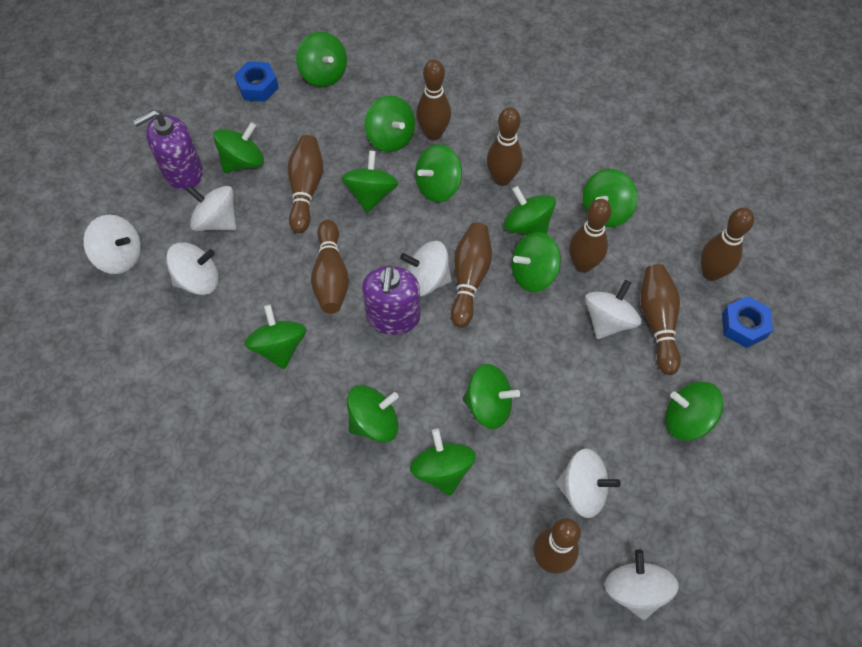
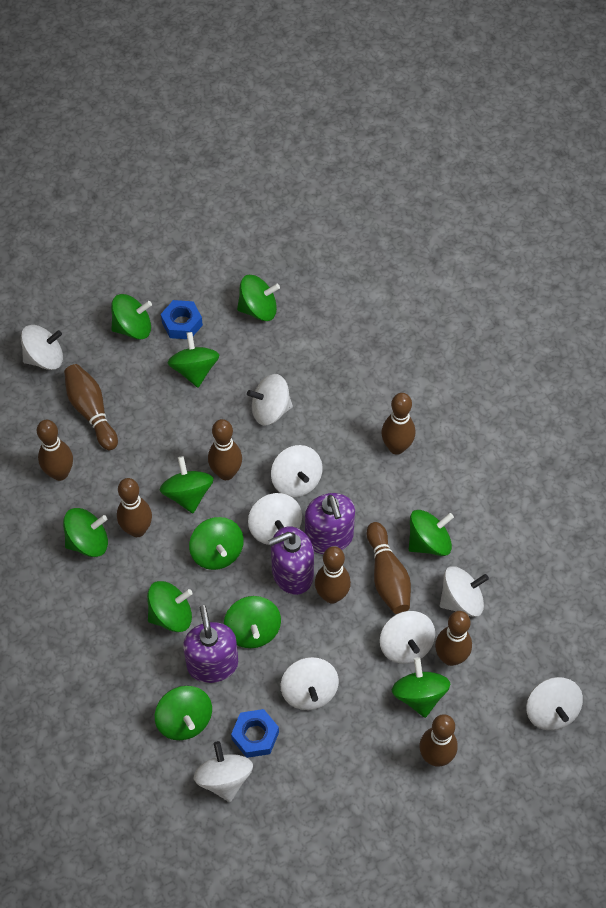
green spinning top: 13 -> 11
purple soap dispenser: 2 -> 3
white spinning top: 7 -> 9

